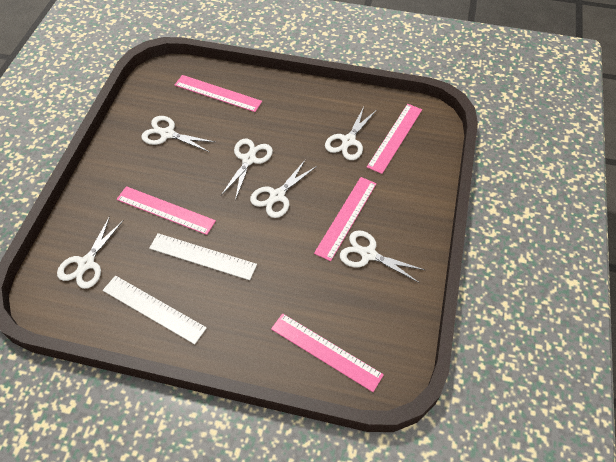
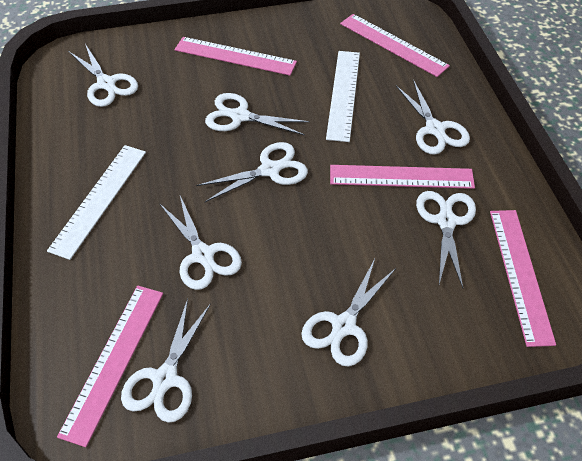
white scissors: 6 -> 8

